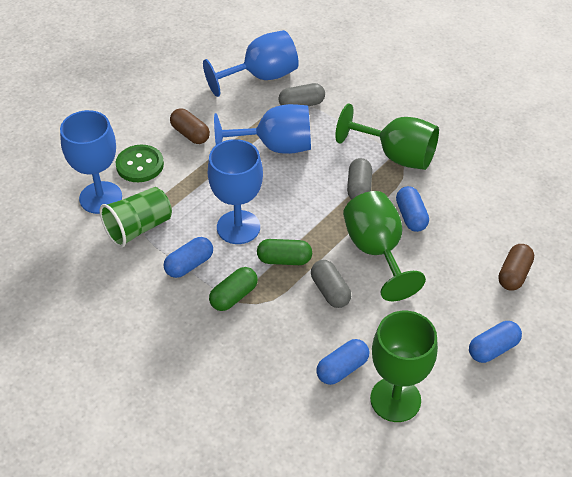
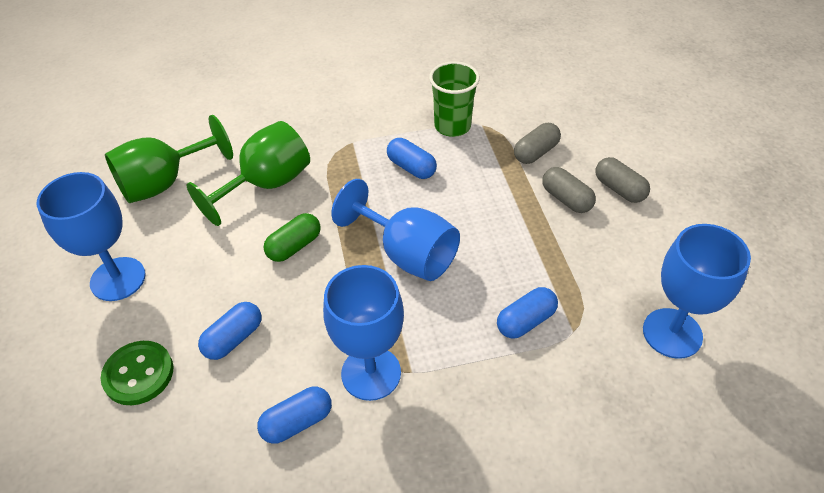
brown capsule: 2 -> 0
green capsule: 2 -> 1
green goblet: 3 -> 2

